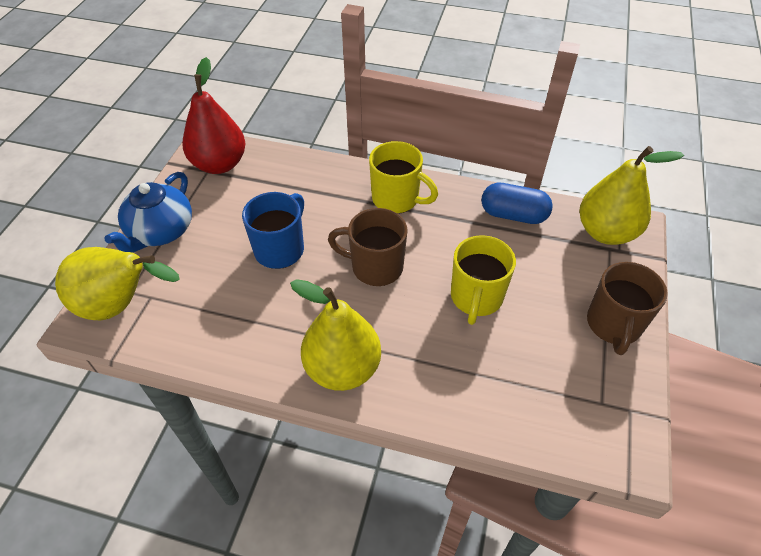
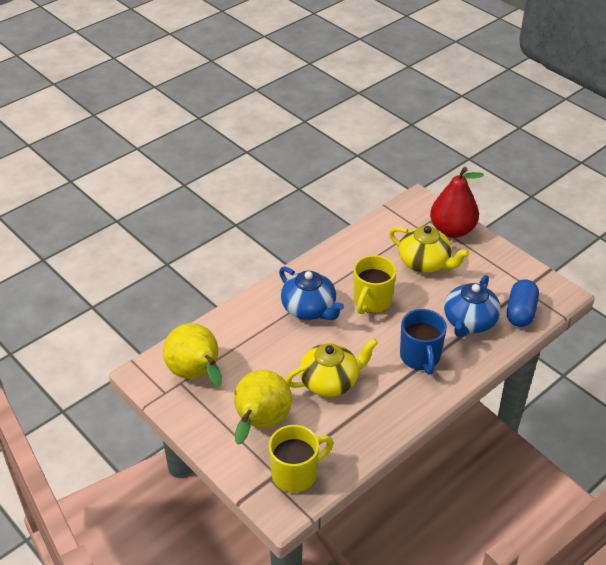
blue teapot: 1 -> 2
brown mug: 2 -> 0
yellow pear: 3 -> 2
yellow teapot: 0 -> 2

